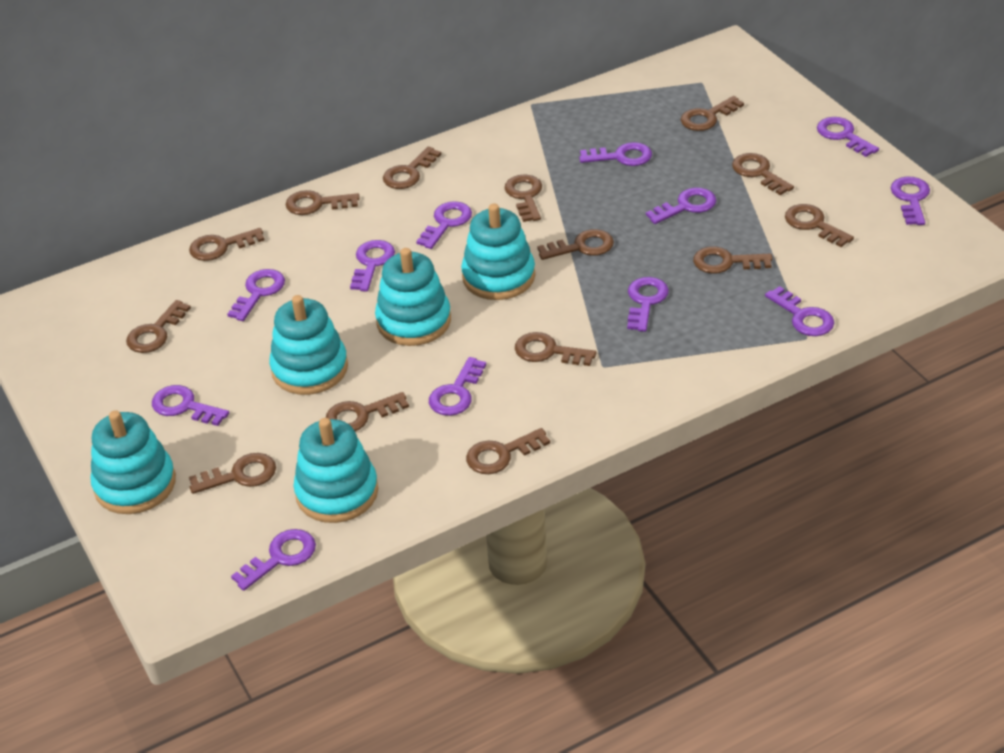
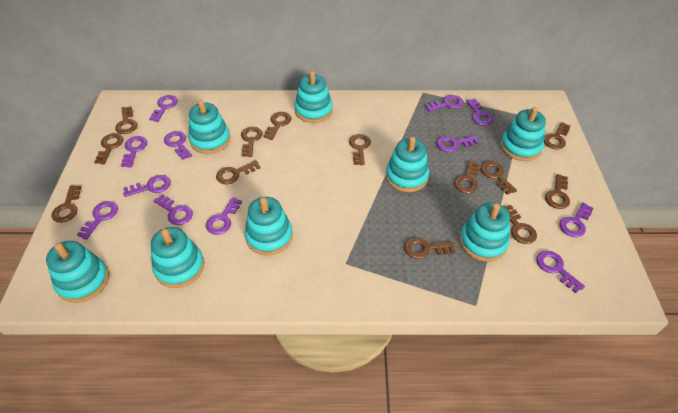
brown key: 14 -> 13
turquoise stacking toy: 5 -> 8

